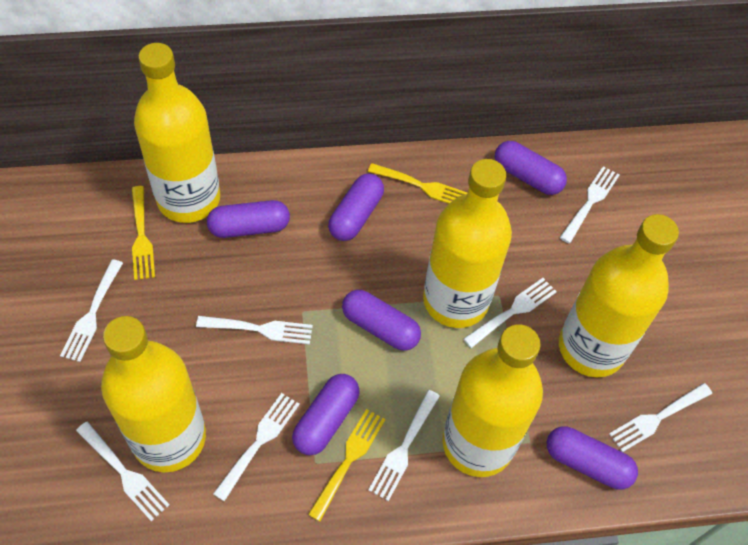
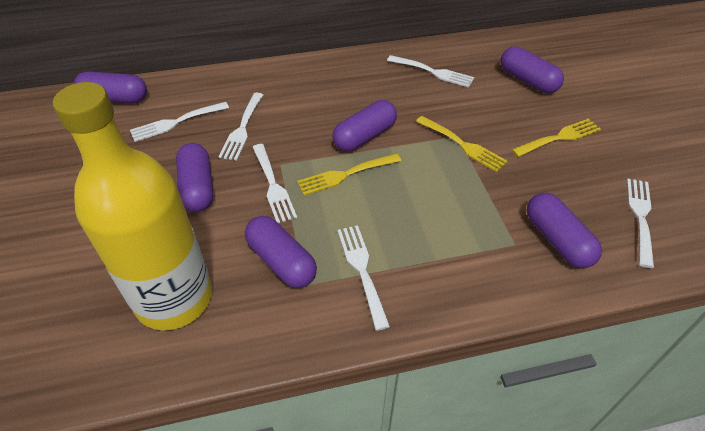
white fork: 8 -> 6
yellow bottle: 5 -> 1

